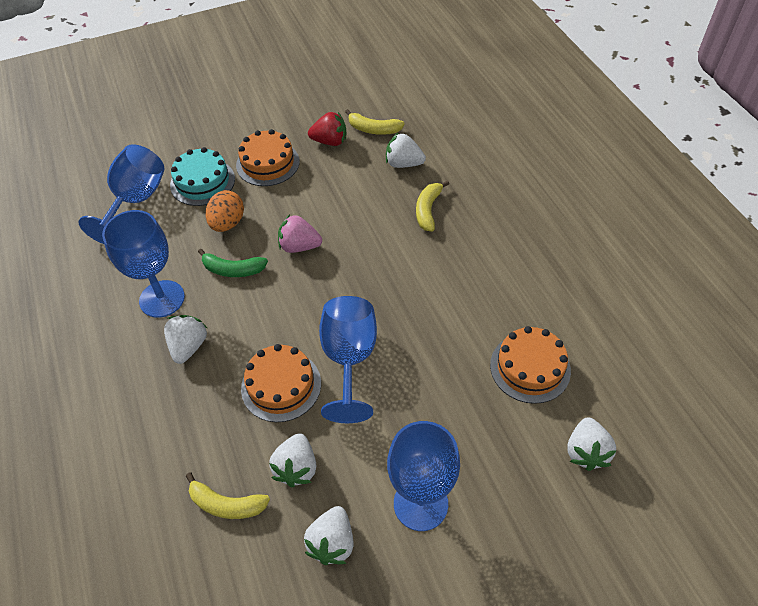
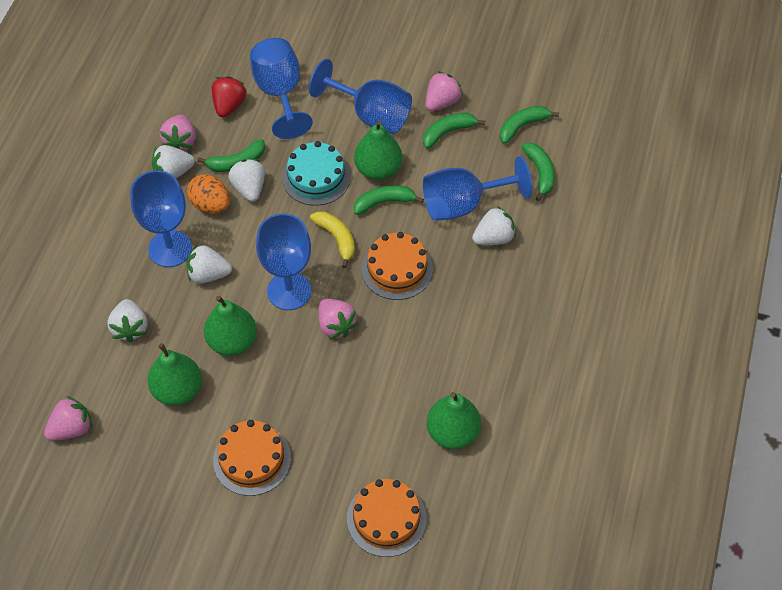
blue goblet: 4 -> 5
green banana: 1 -> 5
green pear: 0 -> 4
pink strawberry: 1 -> 4
yellow banana: 3 -> 1

